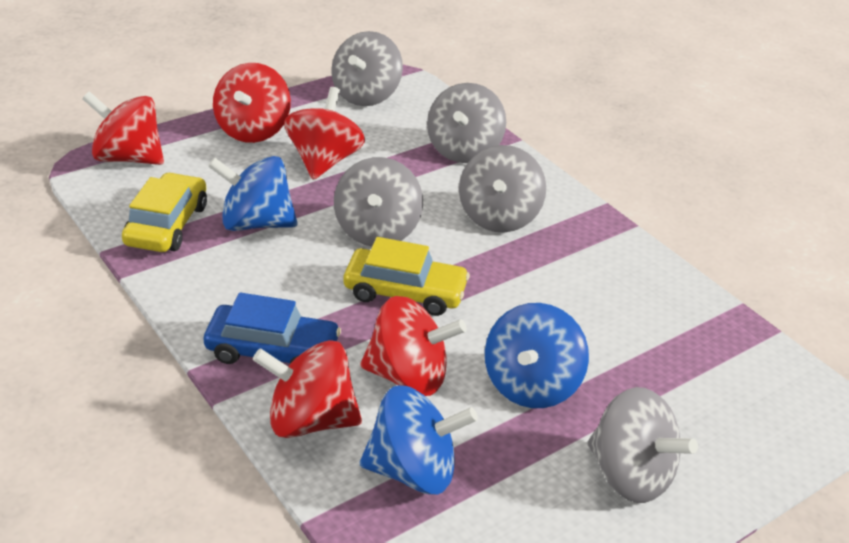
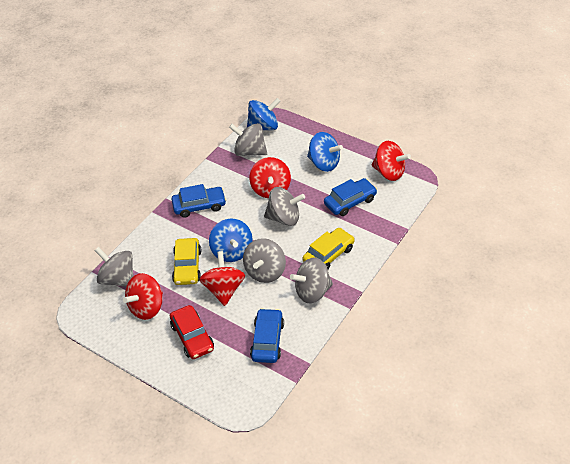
blue car: 1 -> 3
red car: 0 -> 1
red spinning top: 5 -> 4

